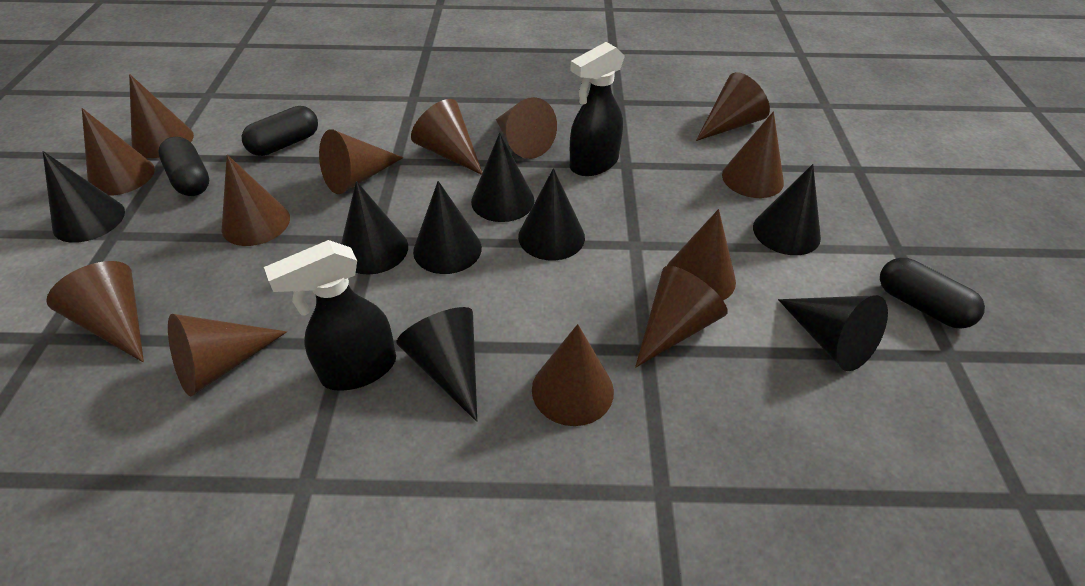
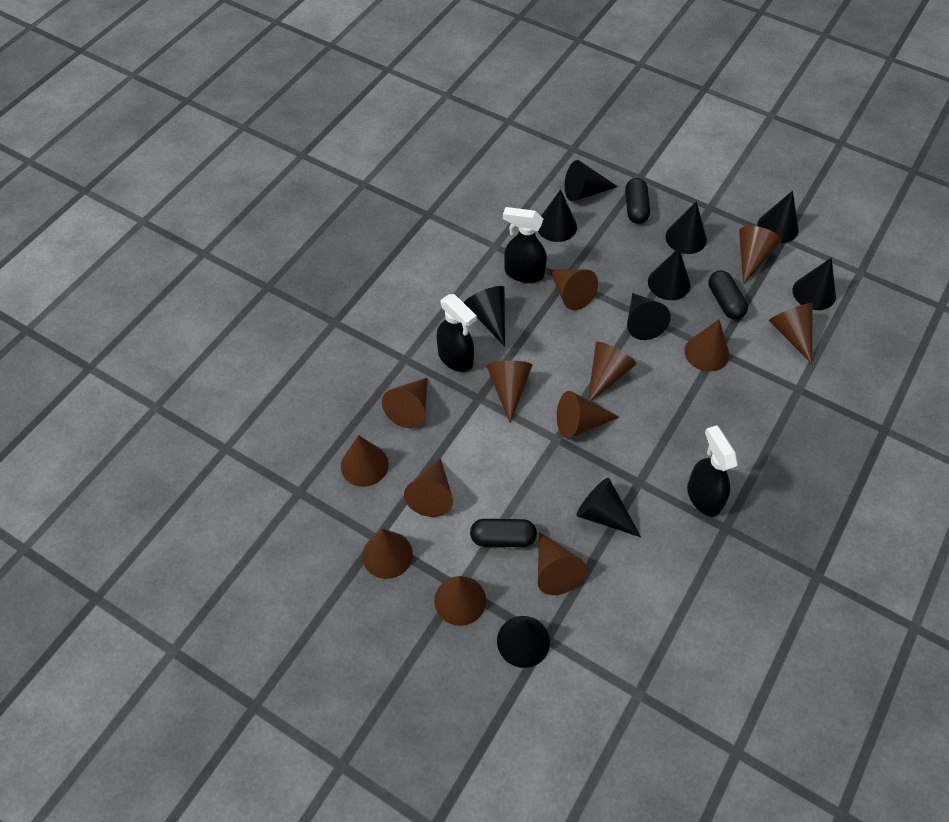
black cone: 8 -> 10
black spray bottle: 2 -> 3

